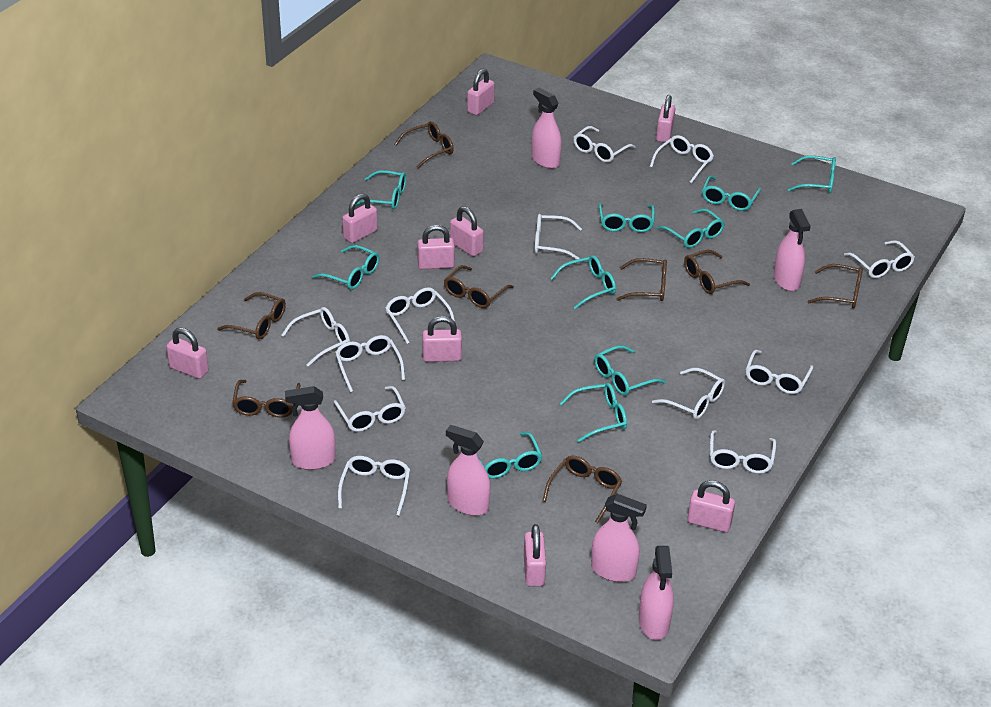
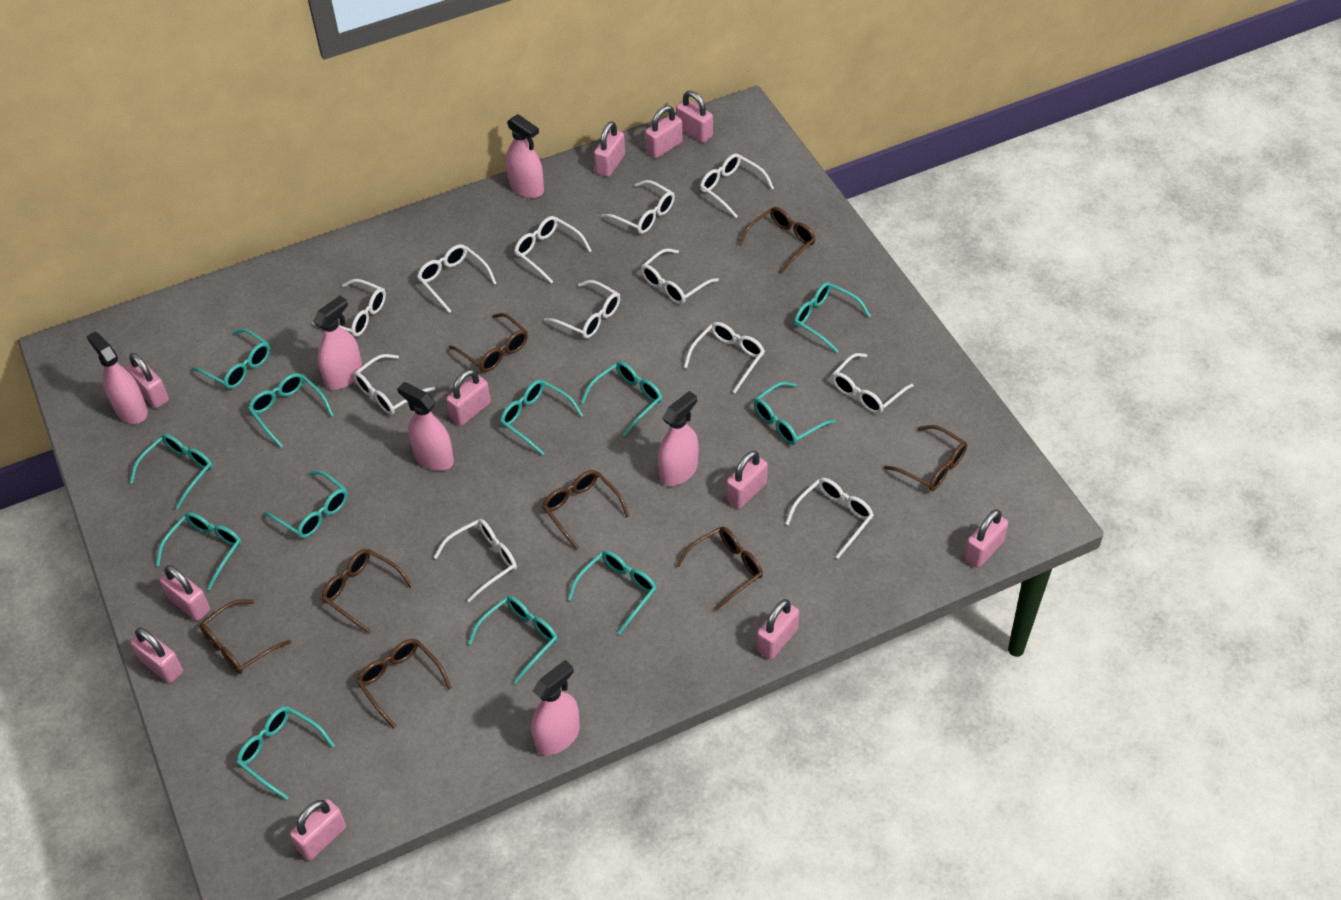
pink padlock: 9 -> 11
turquoise glasses: 10 -> 12

